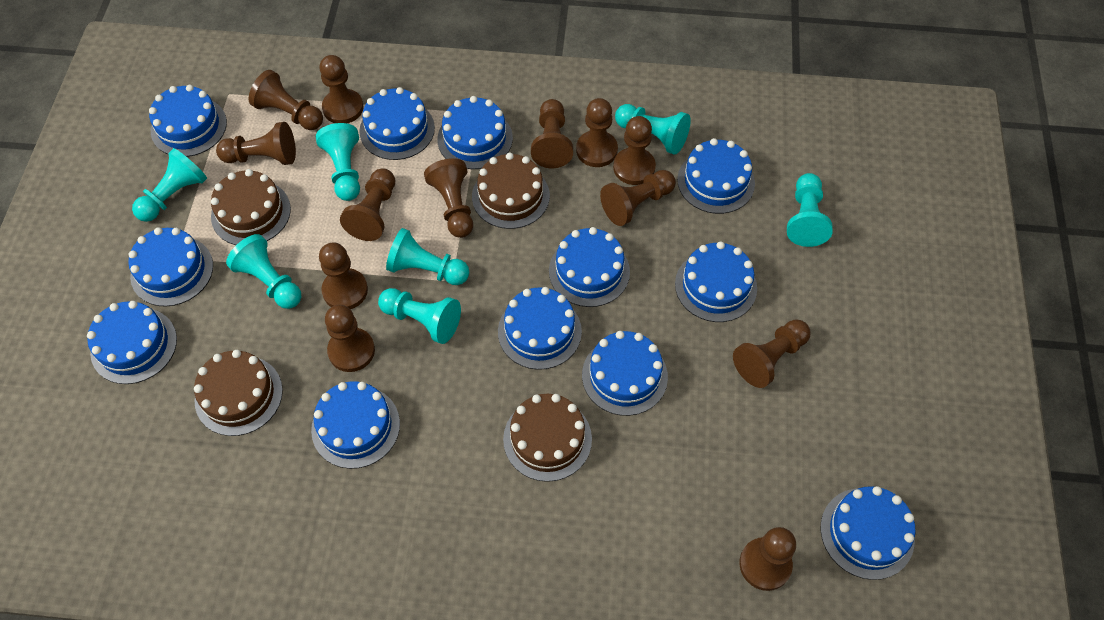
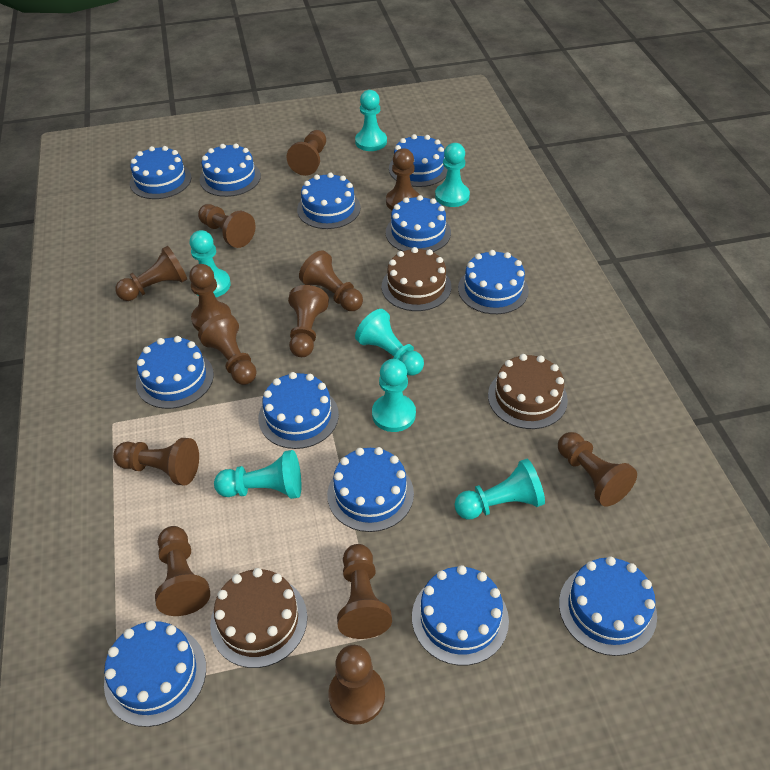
brown cake: 4 -> 3

